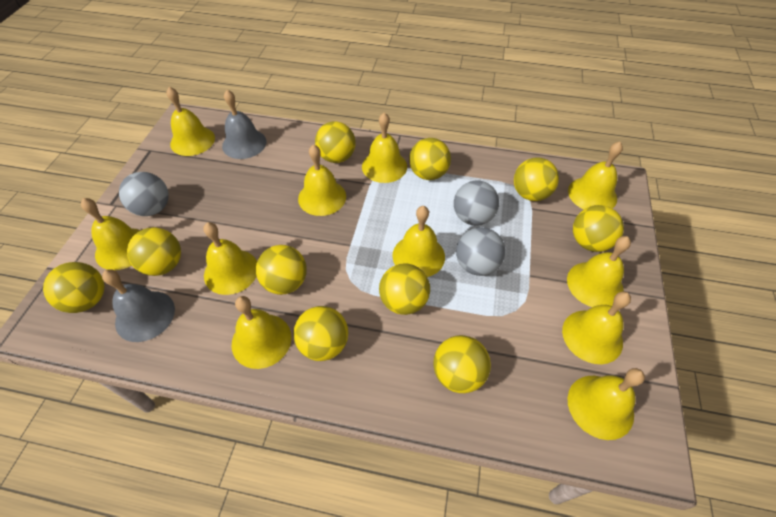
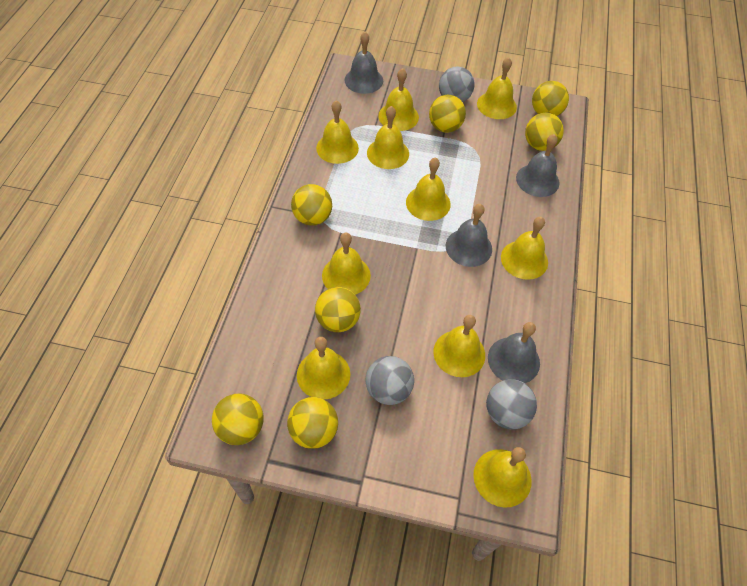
grey bell: 2 -> 4
yellow ball: 10 -> 7
yellow bell: 11 -> 10

